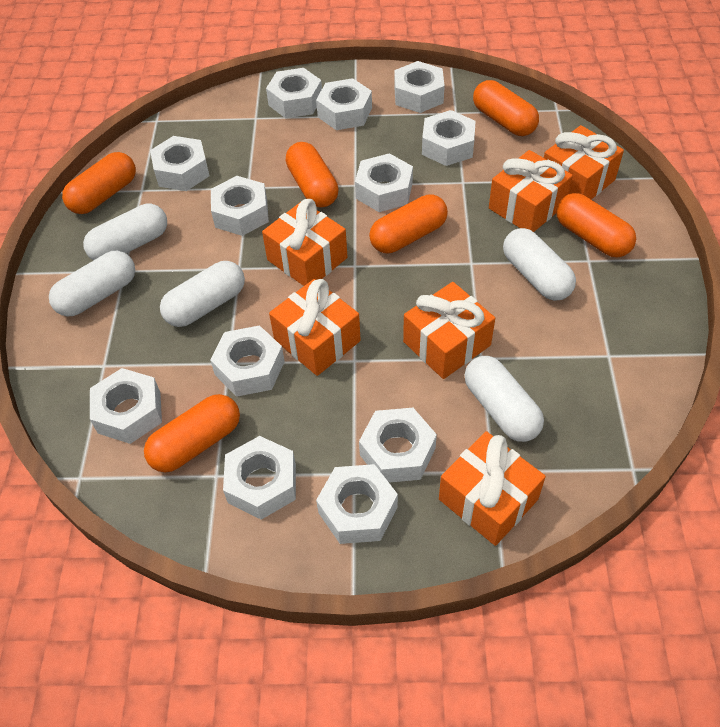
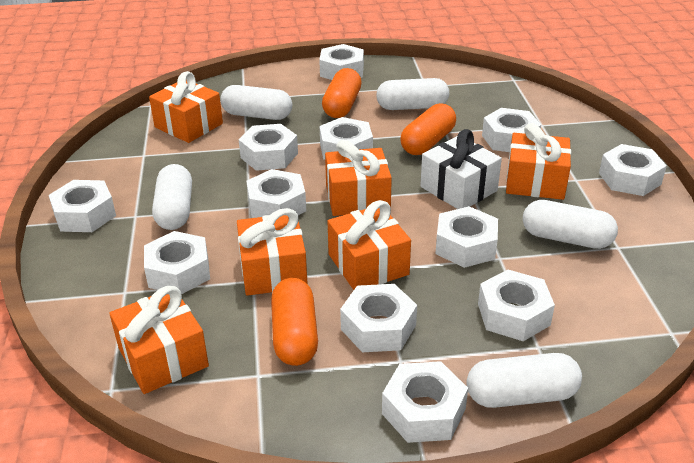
orange capsule: 6 -> 3
white gift: 0 -> 1

